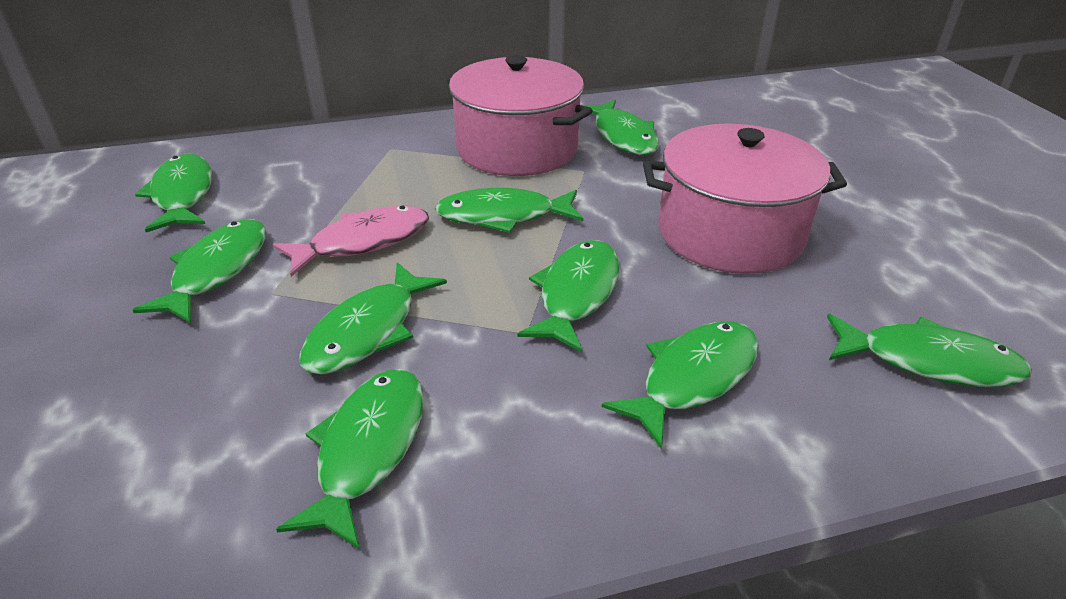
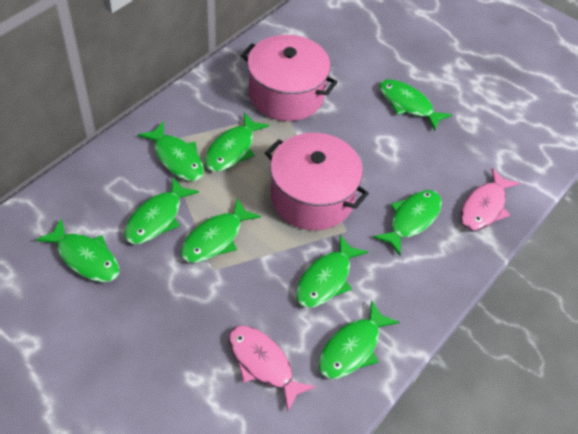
pink fish: 1 -> 2

